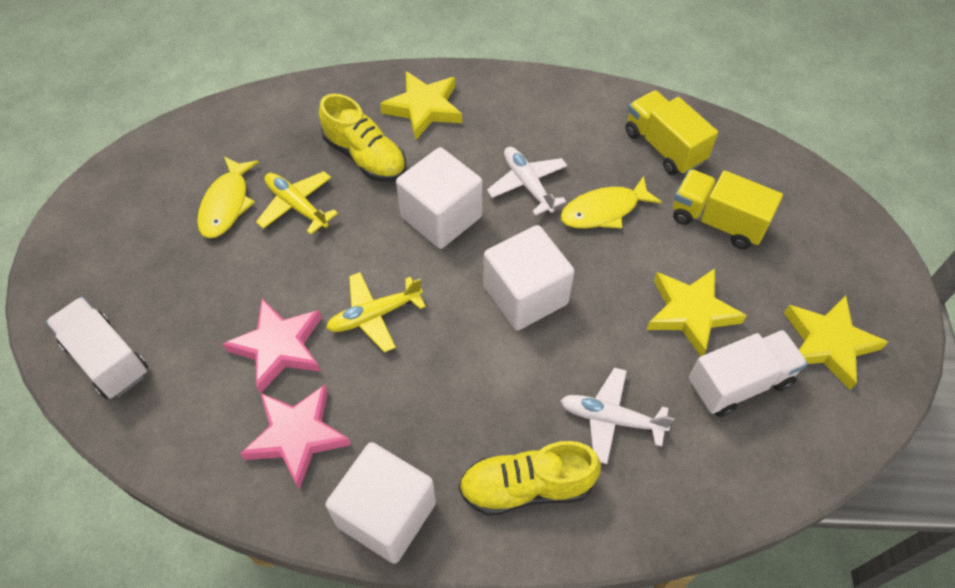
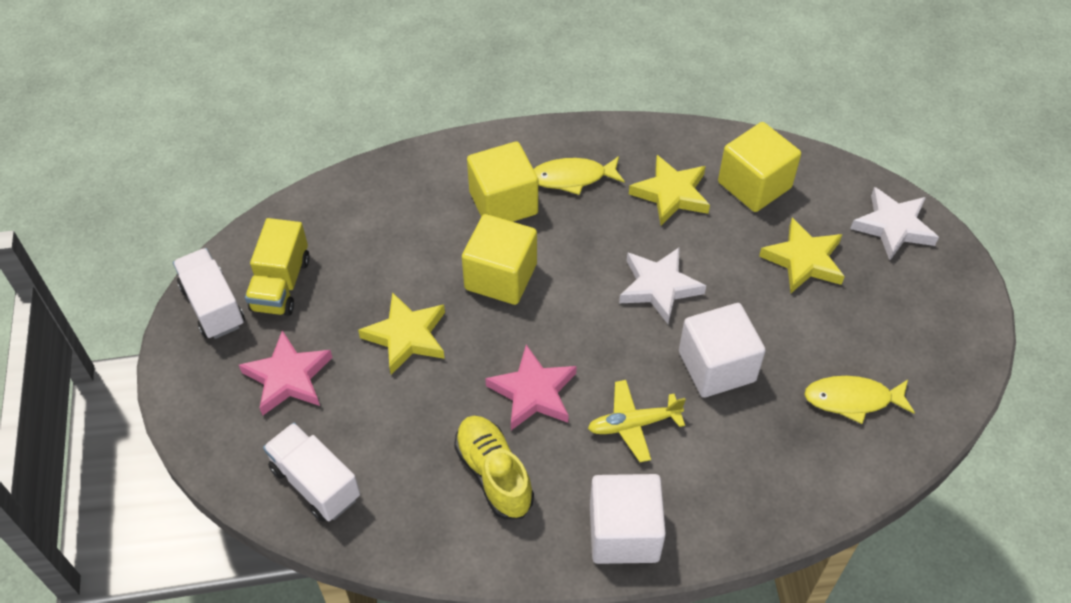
white cube: 3 -> 2
white plane: 2 -> 0
white star: 0 -> 2
yellow cube: 0 -> 3
yellow plane: 2 -> 1
yellow shoe: 2 -> 1
yellow truck: 2 -> 1

